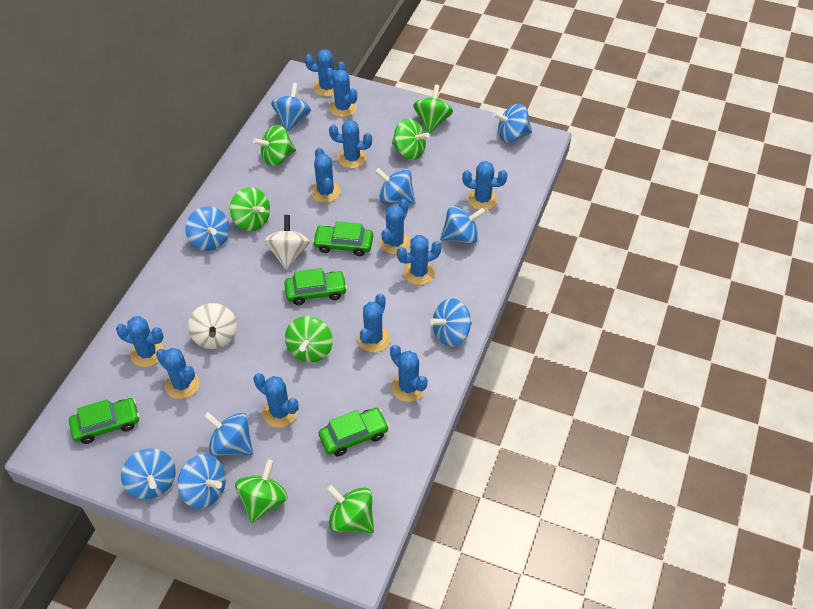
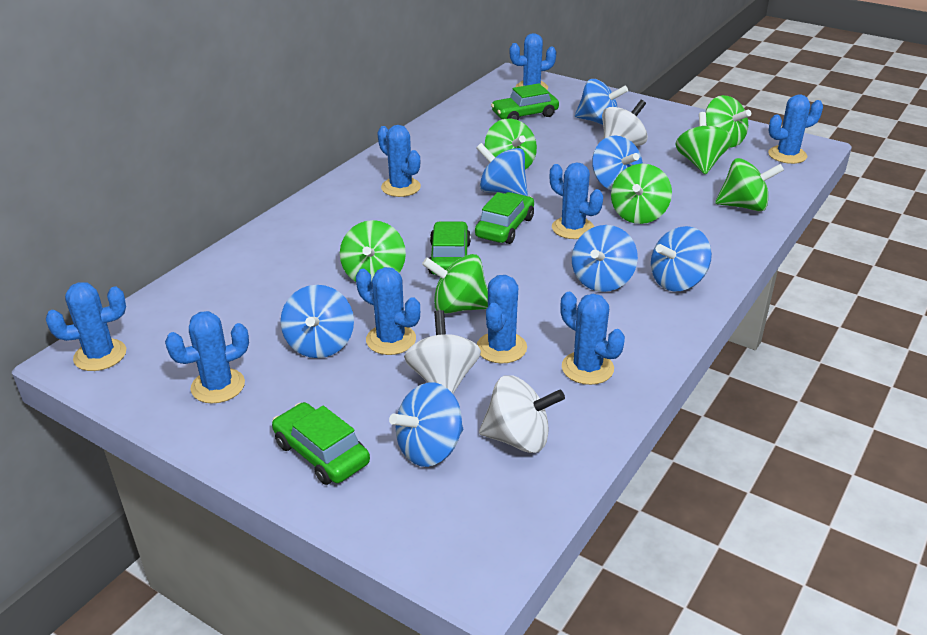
blue cactus: 12 -> 9
blue spinning top: 9 -> 7
white spinning top: 2 -> 3

